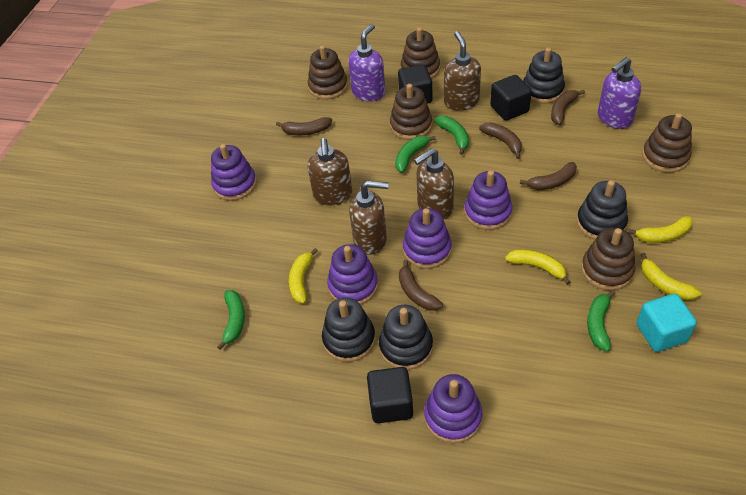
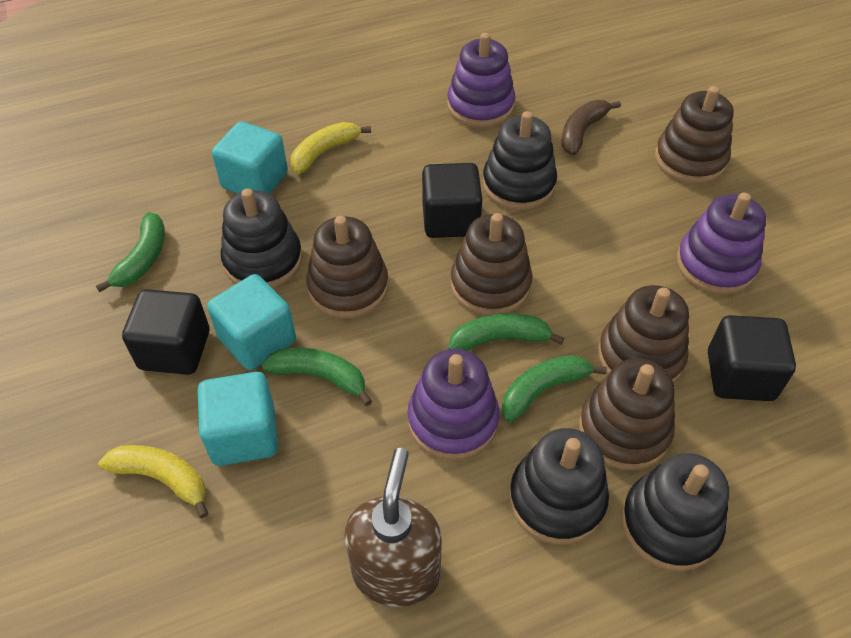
brown banana: 5 -> 1
brown soap dispenser: 4 -> 1
purple soap dispenser: 2 -> 0
purple stacking toy: 5 -> 3
turquoise cube: 1 -> 3
yellow banana: 4 -> 2

